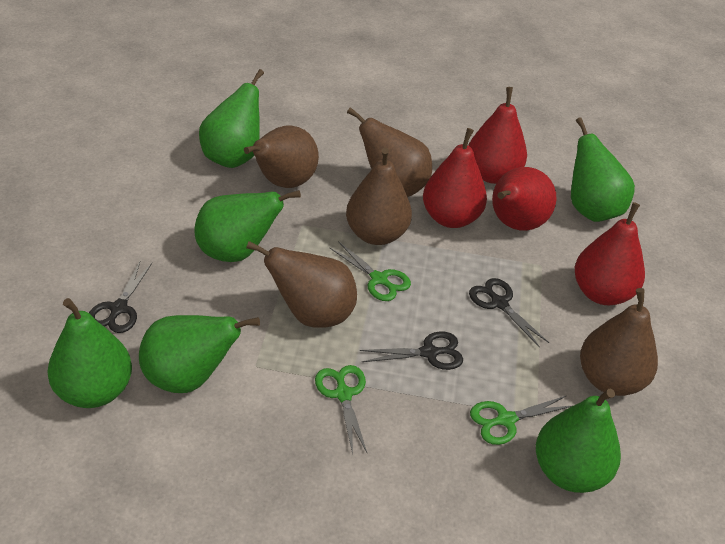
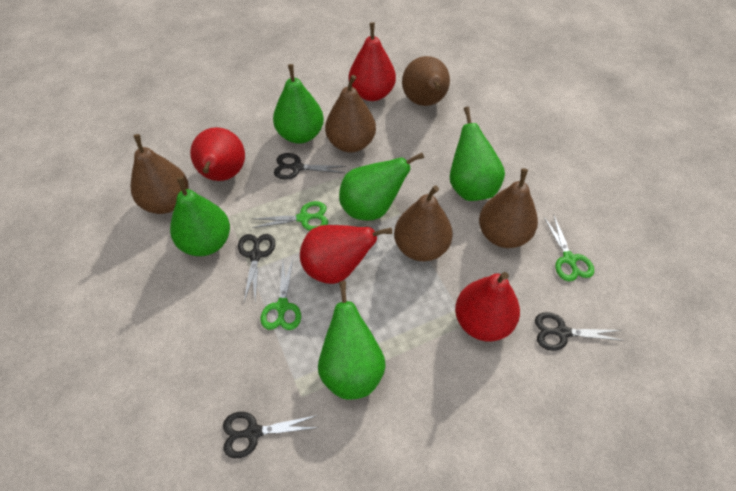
black scissors: 3 -> 4
green pear: 6 -> 5

